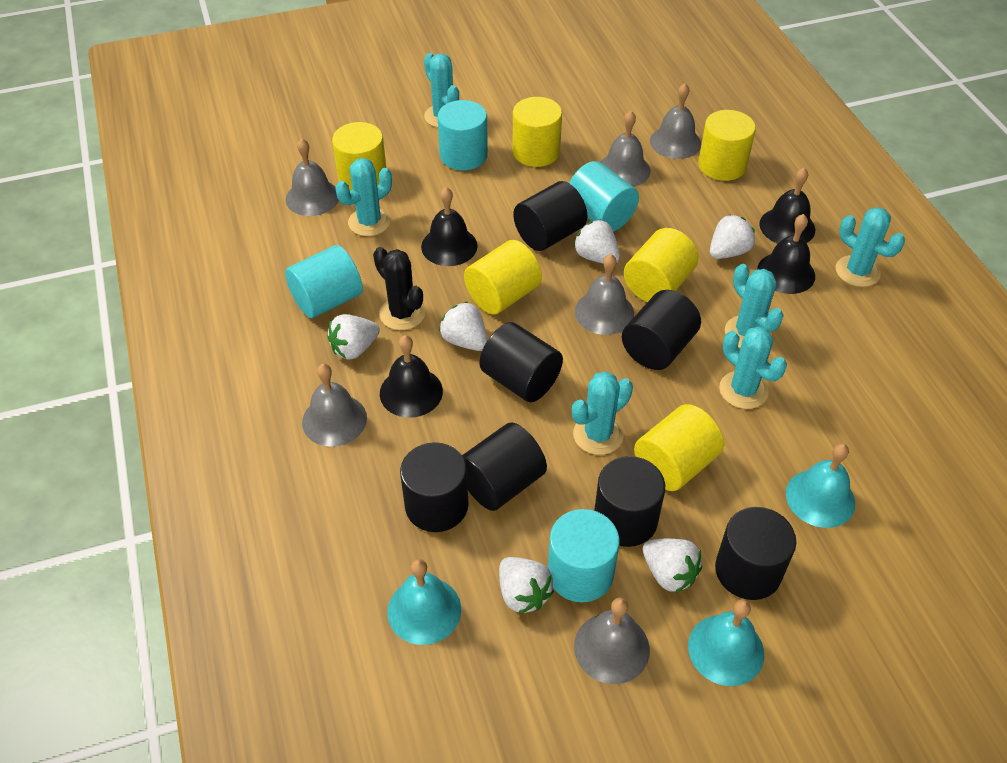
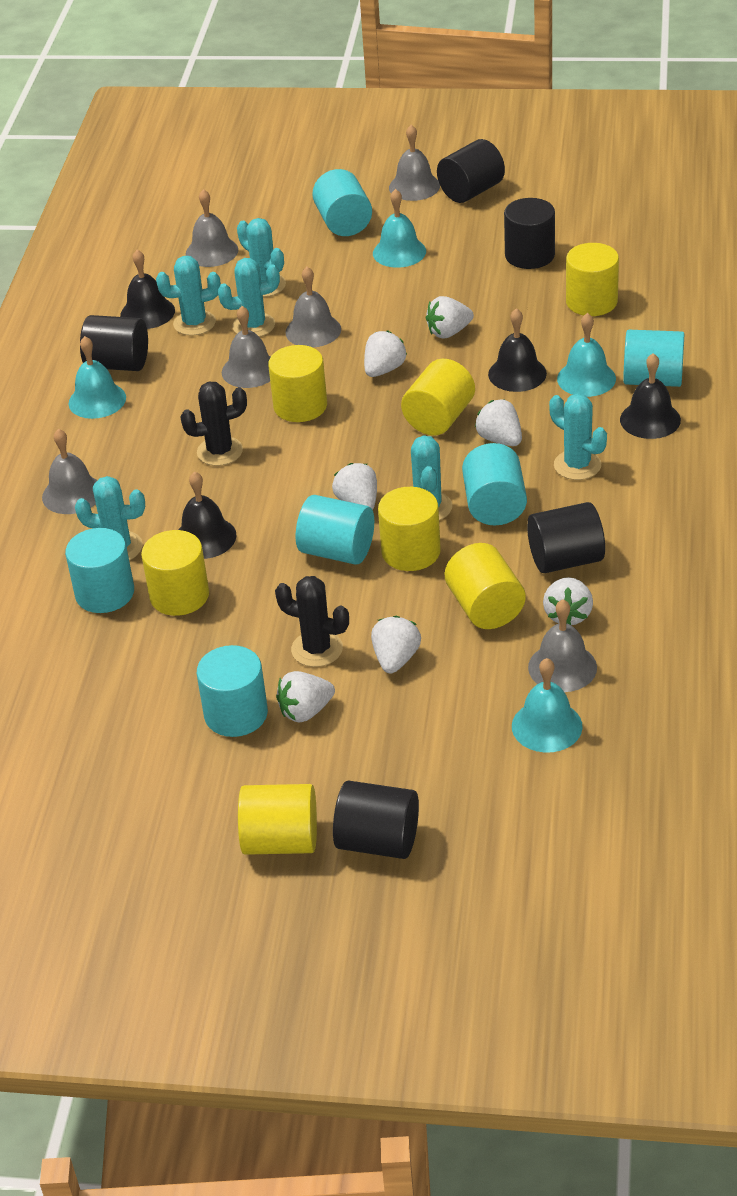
black cactus: 1 -> 2
black cylinder: 7 -> 5
turquoise bell: 3 -> 4
turquoise cylinder: 4 -> 6
white strawberry: 6 -> 7
yellow cylinder: 6 -> 7

